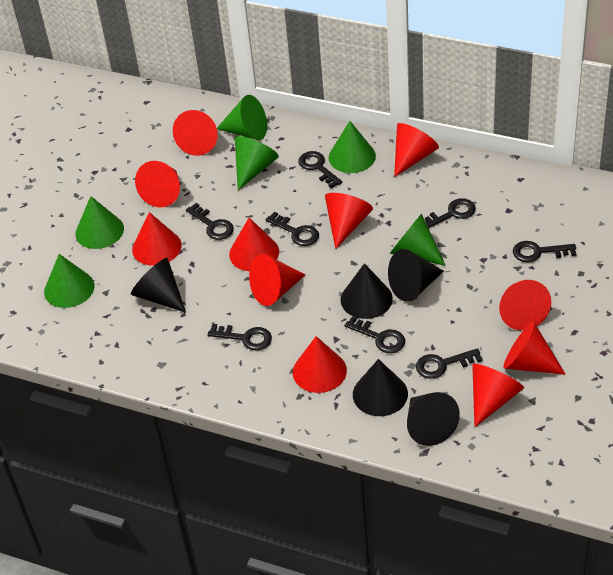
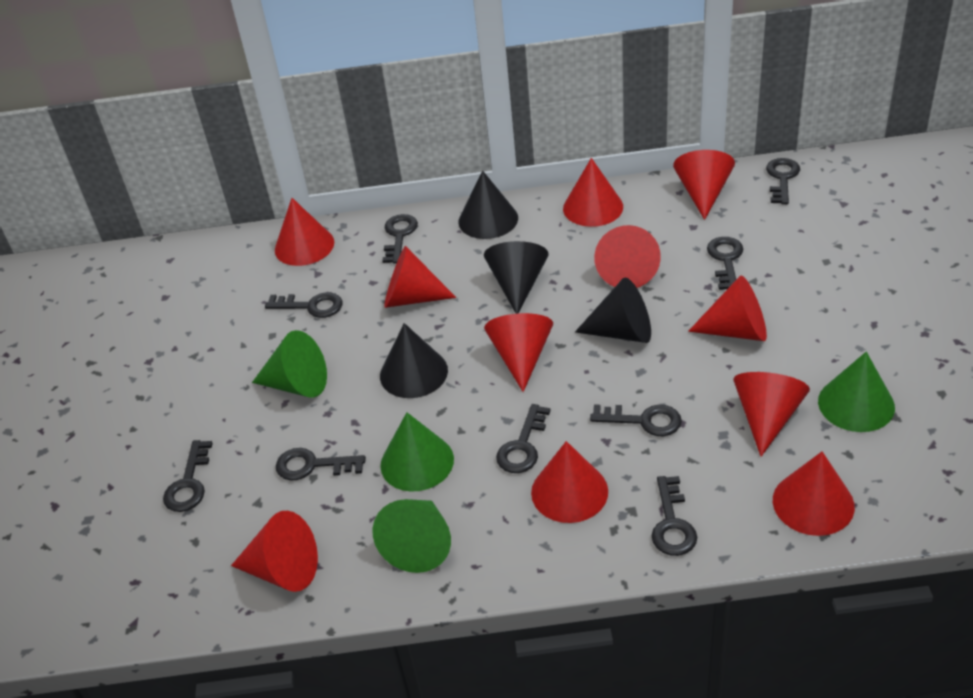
black cone: 5 -> 4
black key: 8 -> 9
green cone: 6 -> 4

